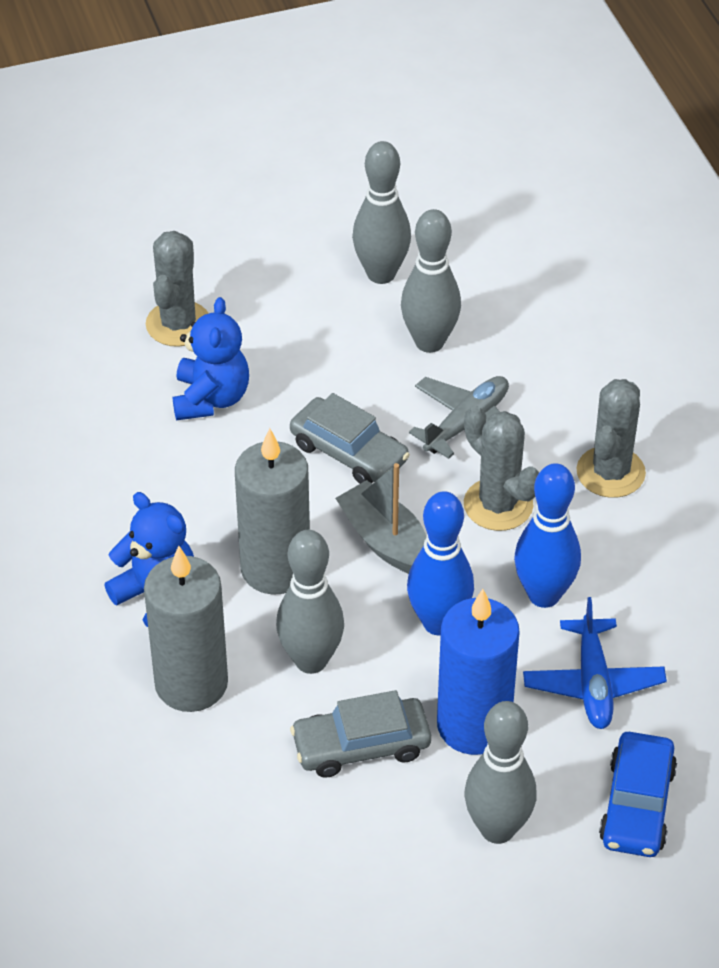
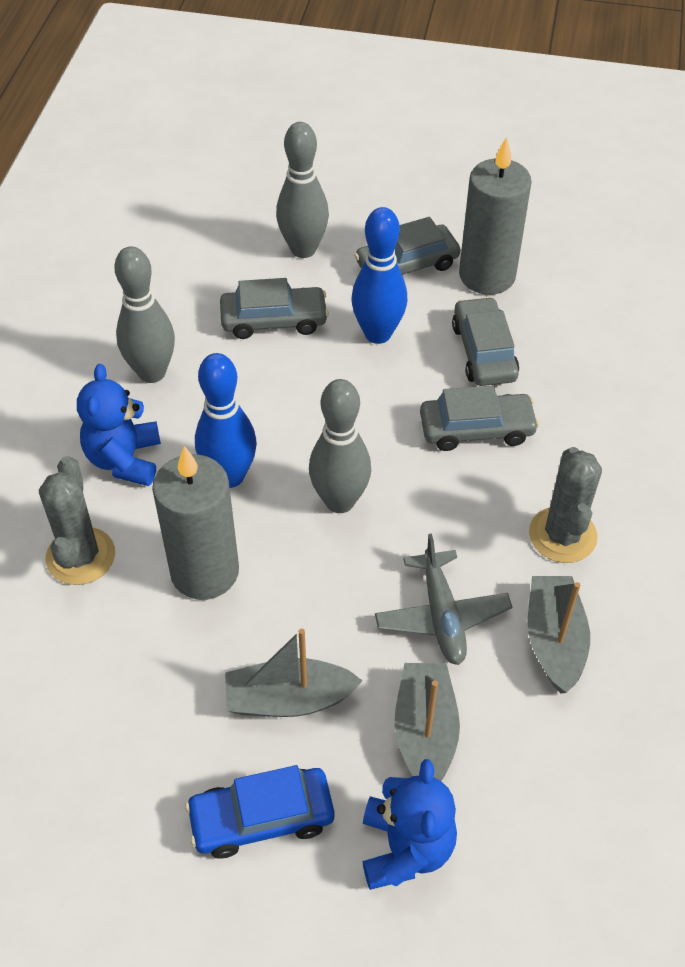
blue candle: 1 -> 0
blue plane: 1 -> 0
grey boat: 1 -> 3
grey bowling pin: 4 -> 3
grey cactus: 3 -> 2
grey car: 2 -> 4

